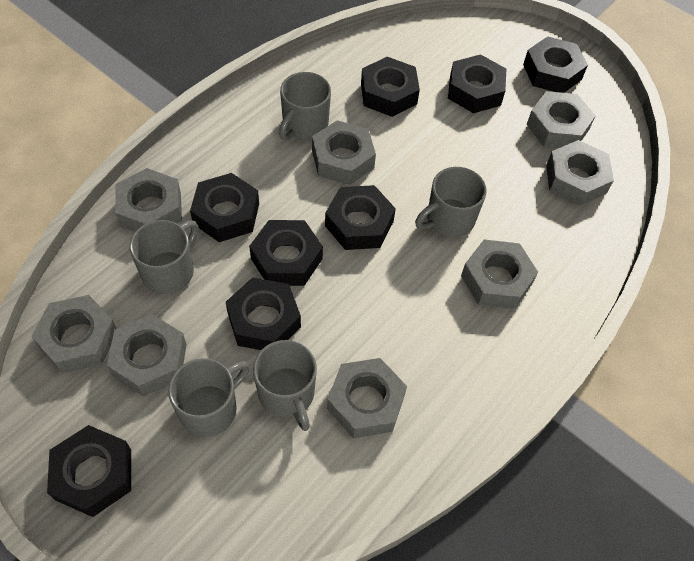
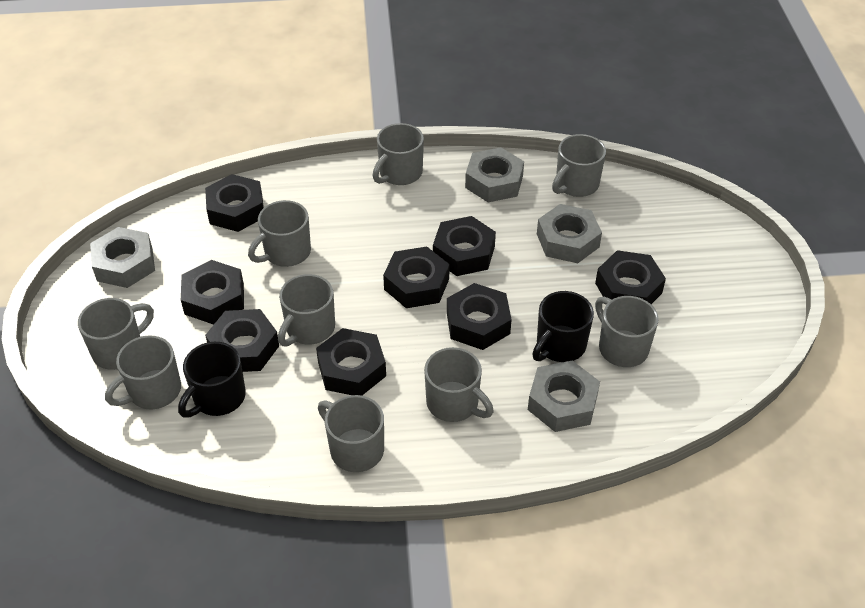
black mug: 0 -> 2
grey mug: 5 -> 9
grey nut: 8 -> 4

